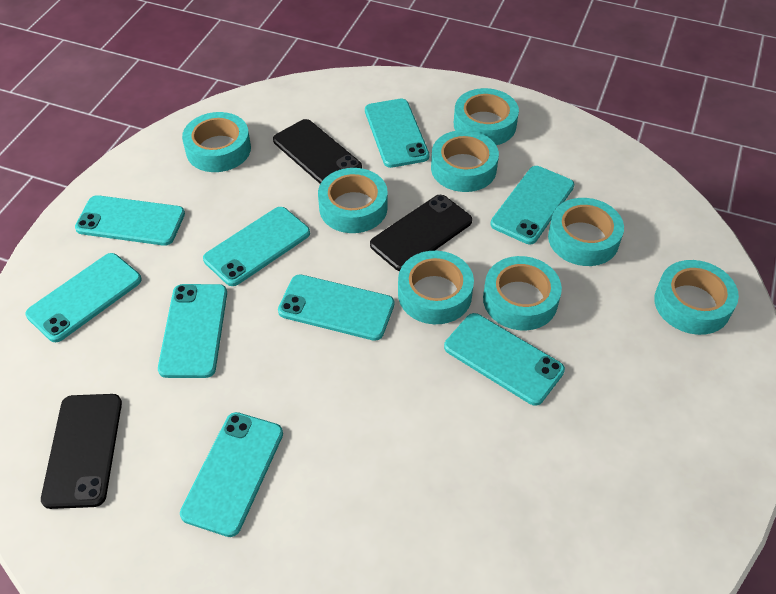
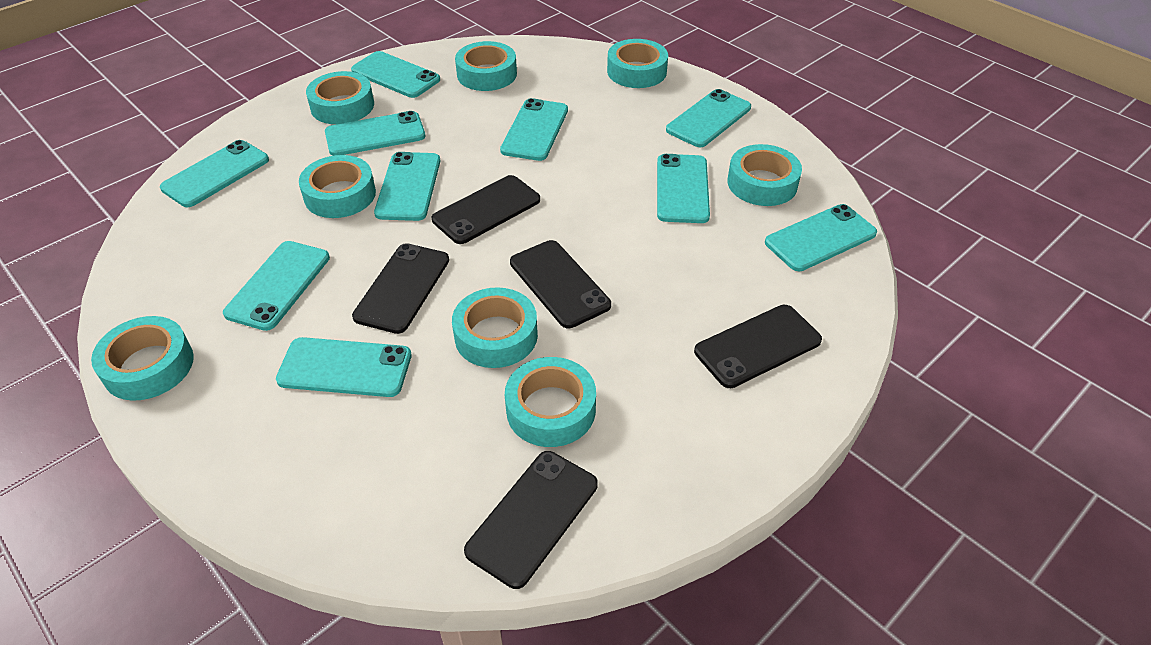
black phone: 3 -> 5
turquoise phone: 9 -> 10

